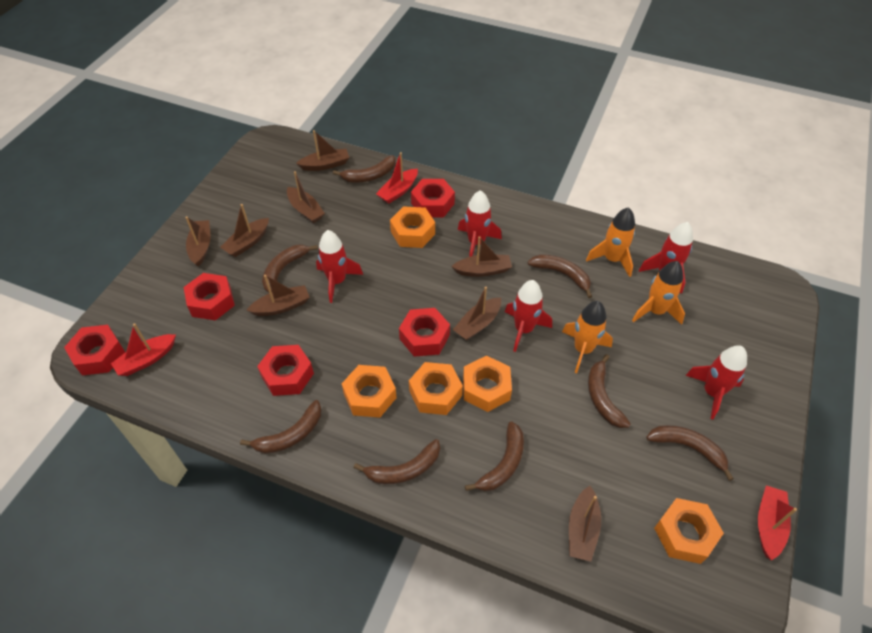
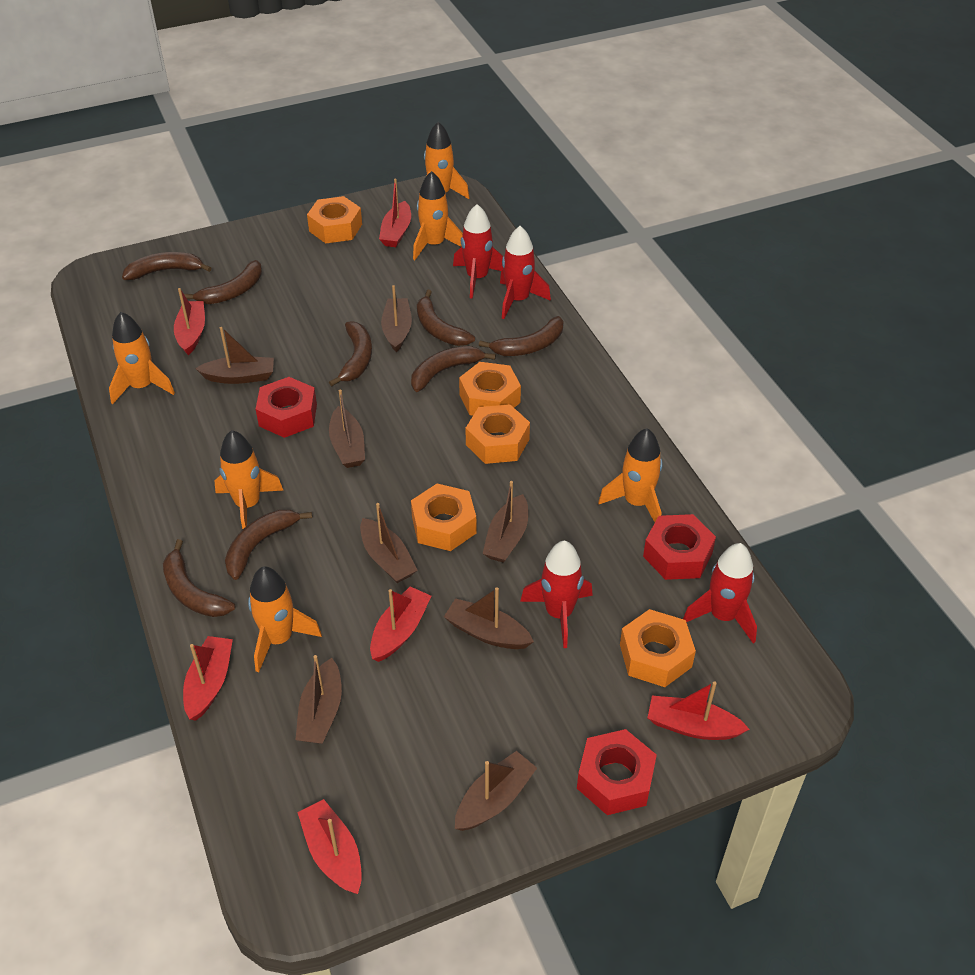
orange rocket: 3 -> 6
red boat: 3 -> 6
red nut: 5 -> 3
red rocket: 5 -> 4

